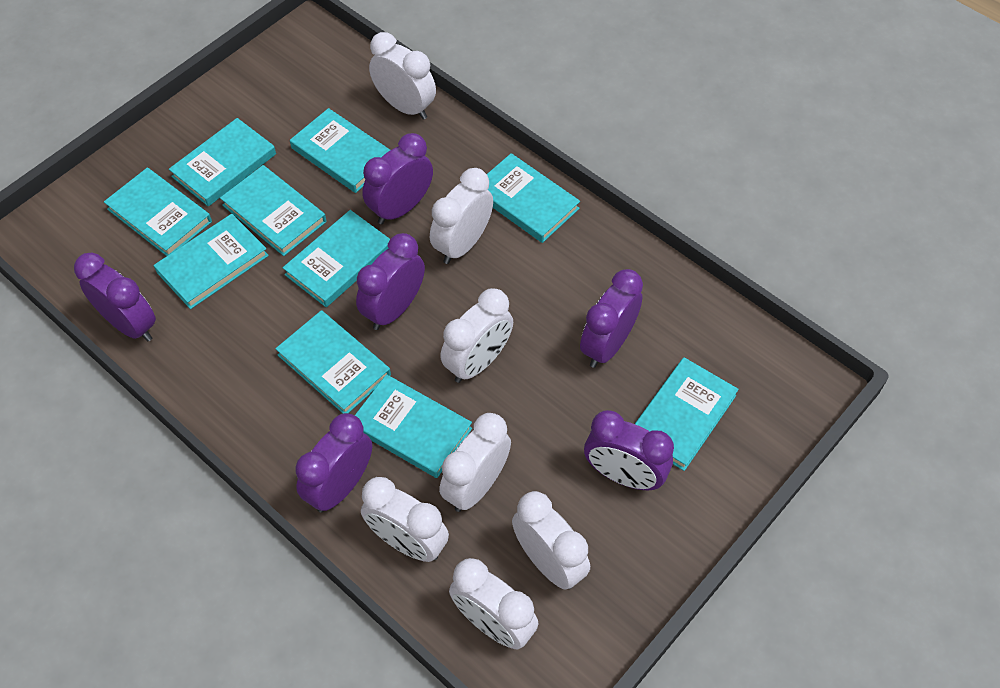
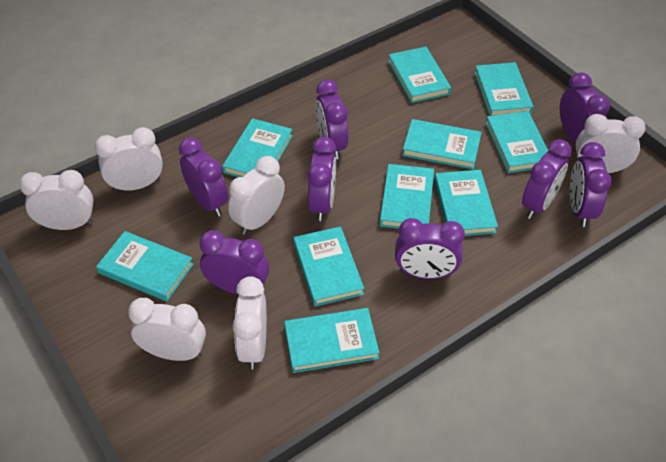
purple clock: 6 -> 8
white clock: 7 -> 6

